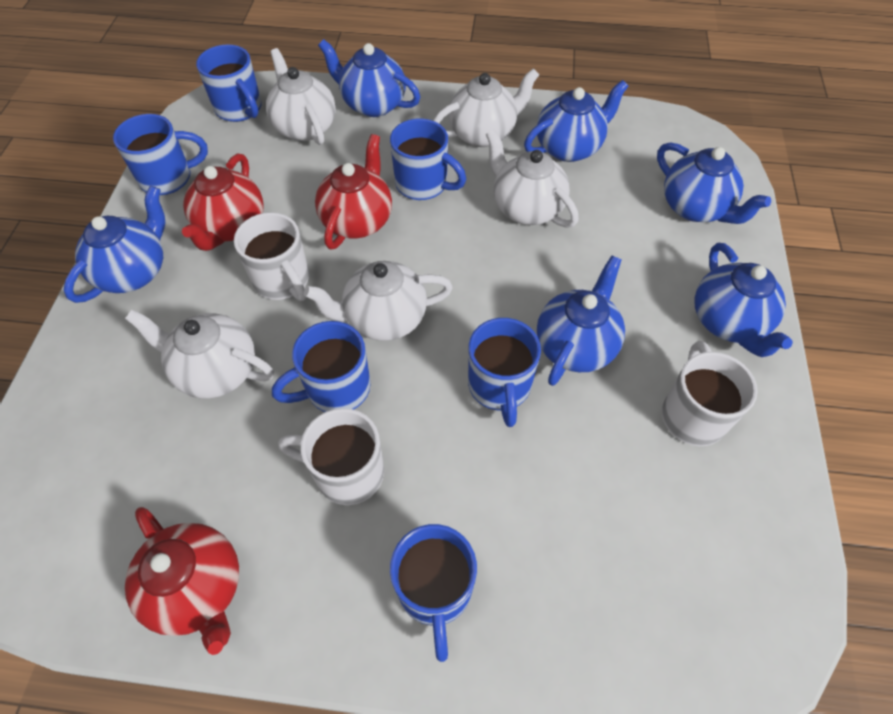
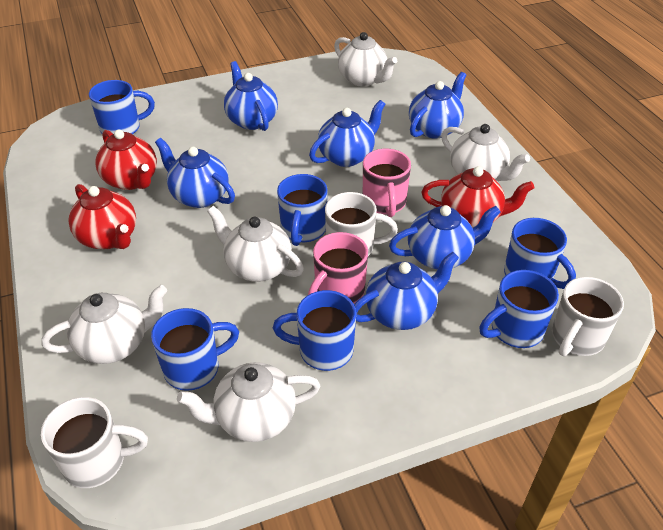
pink mug: 0 -> 2

